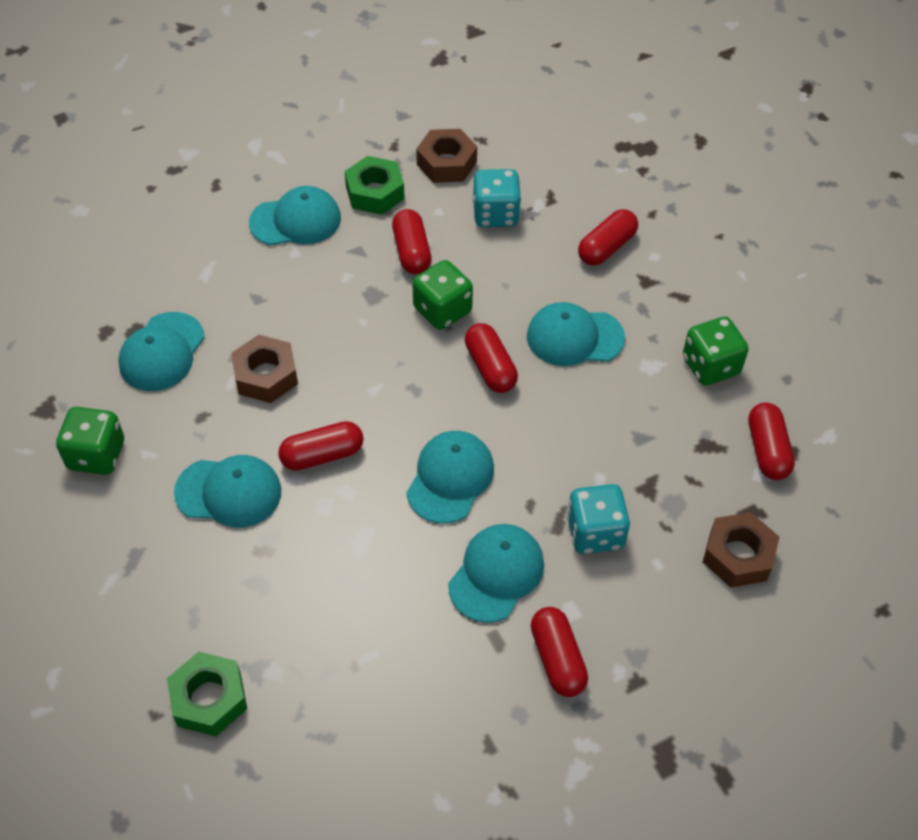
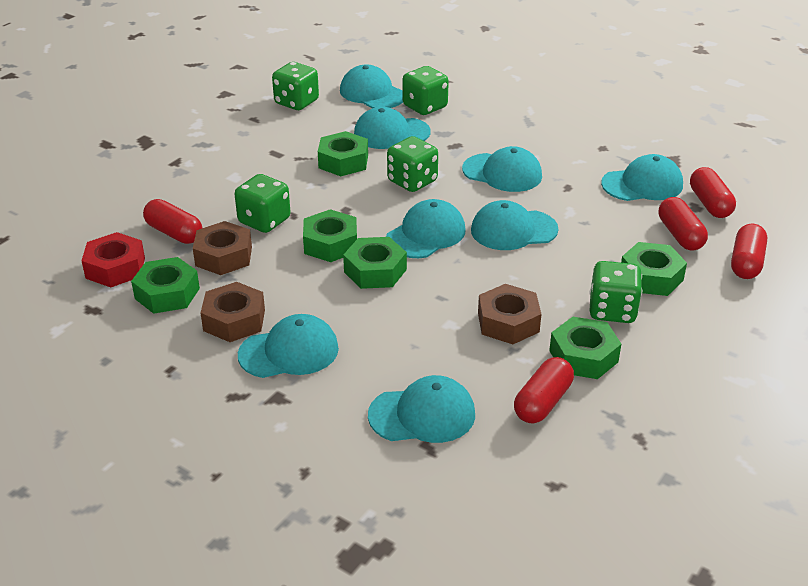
green dice: 3 -> 5
green nut: 2 -> 6
red capsule: 6 -> 5
red nut: 0 -> 1
turquoise cap: 6 -> 8
turquoise dice: 2 -> 0

